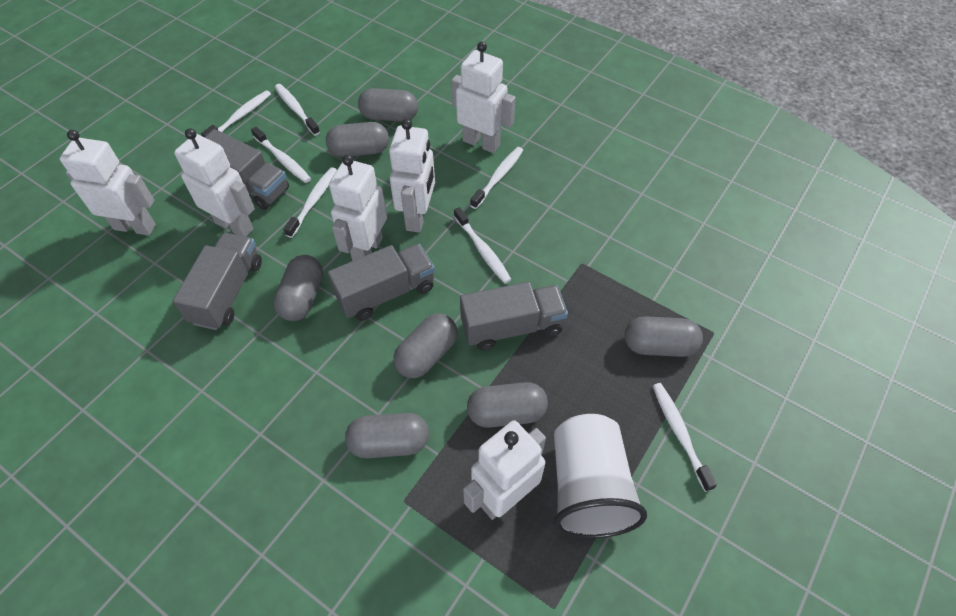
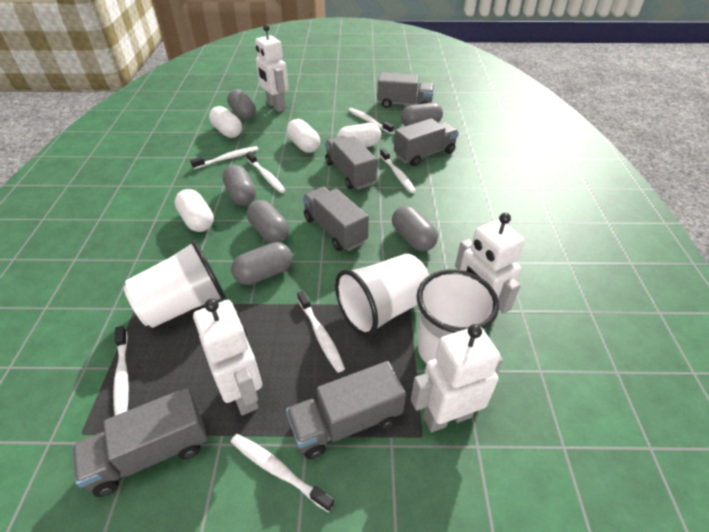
grey capsule: 7 -> 6
grey truck: 4 -> 6
white capsule: 0 -> 4
white cup: 1 -> 3
white robot: 6 -> 4

